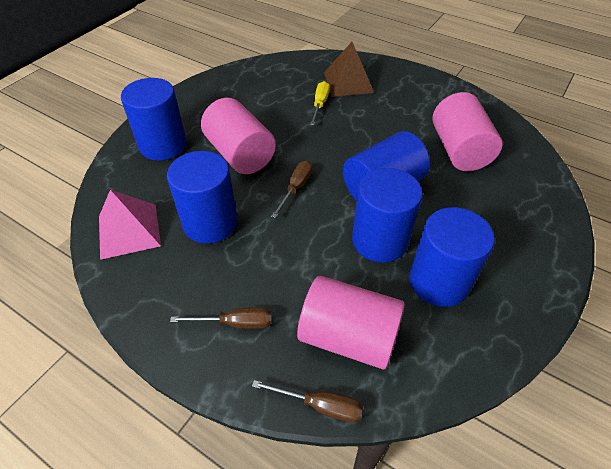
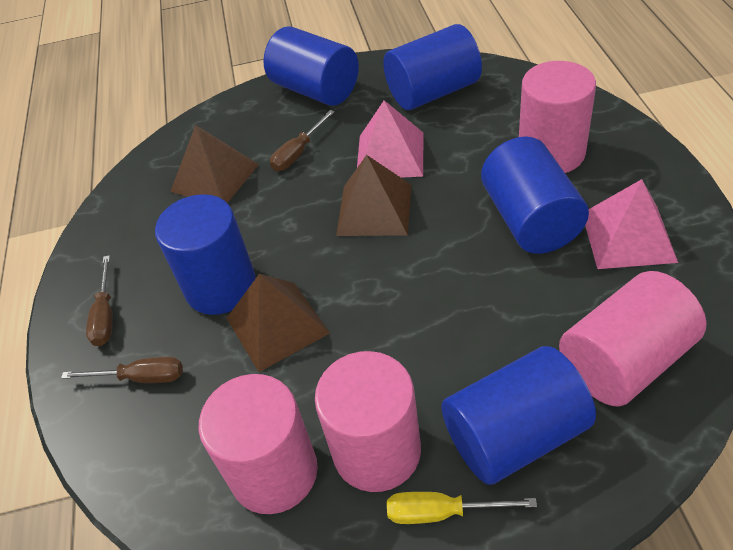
brown pyramid: 1 -> 3
pink cylinder: 3 -> 4
pink pyramid: 1 -> 2

